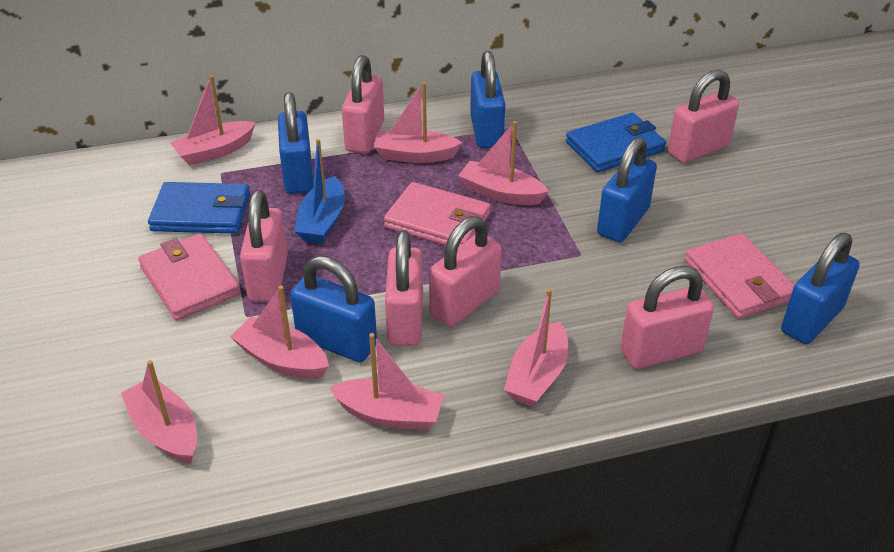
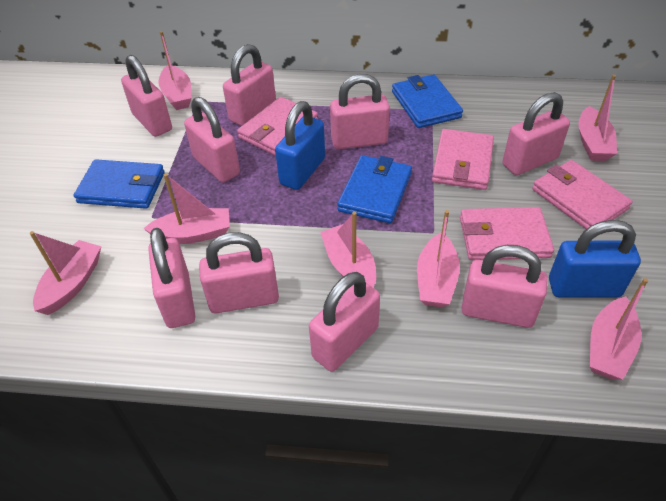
blue boat: 1 -> 0
blue padlock: 5 -> 2
blue wallet: 2 -> 3
pink padlock: 6 -> 9
pink wallet: 3 -> 4

